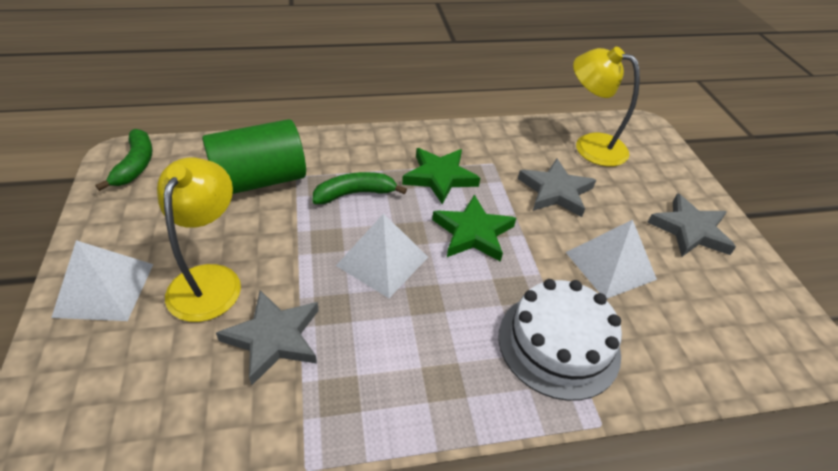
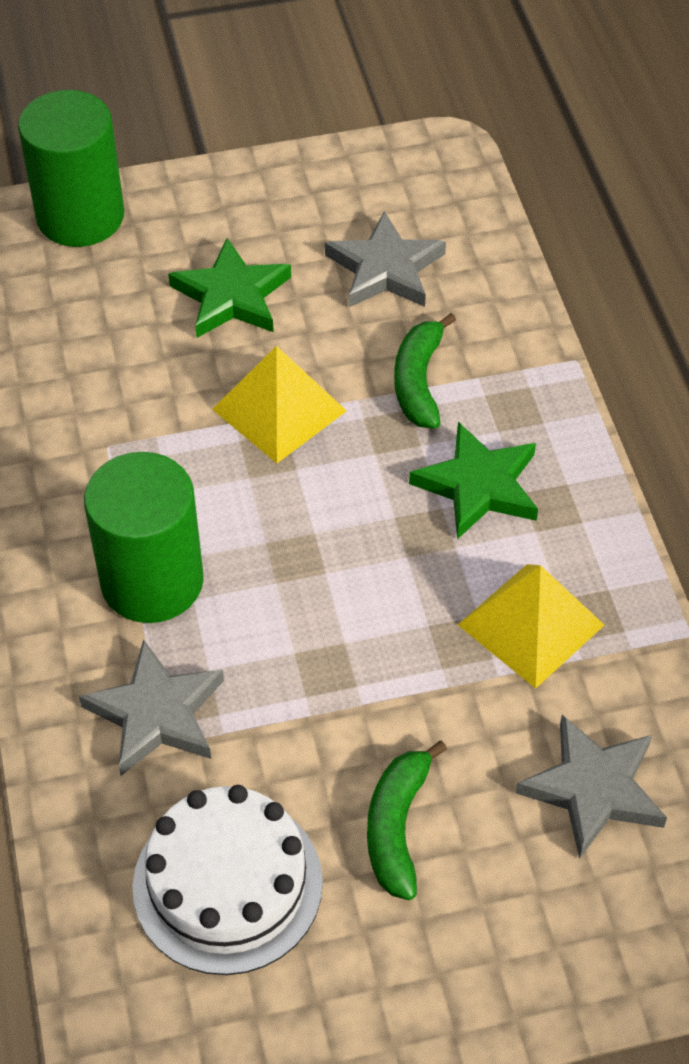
green cylinder: 1 -> 2
white pyramid: 3 -> 0
yellow lamp: 2 -> 0
yellow pyramid: 0 -> 2

